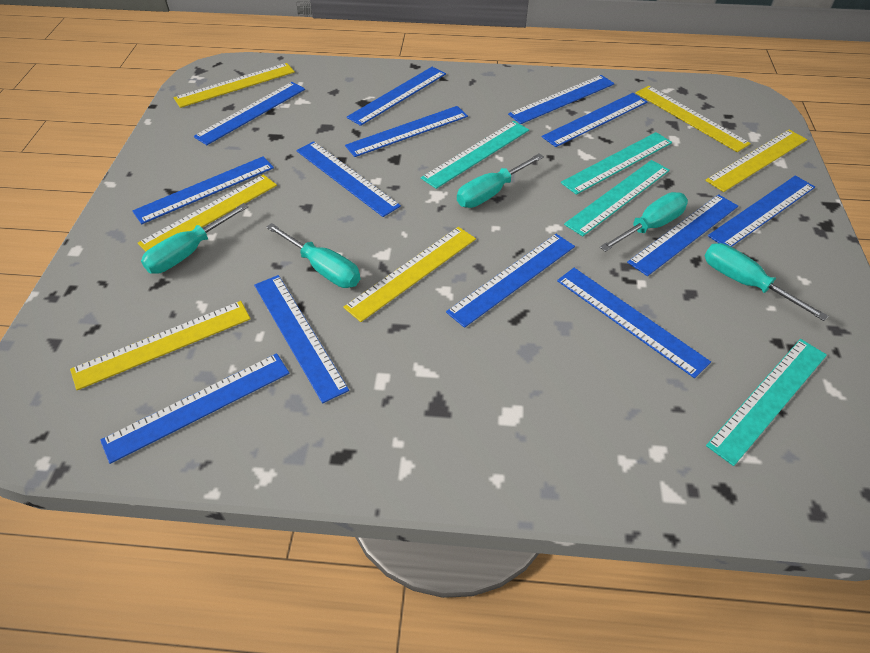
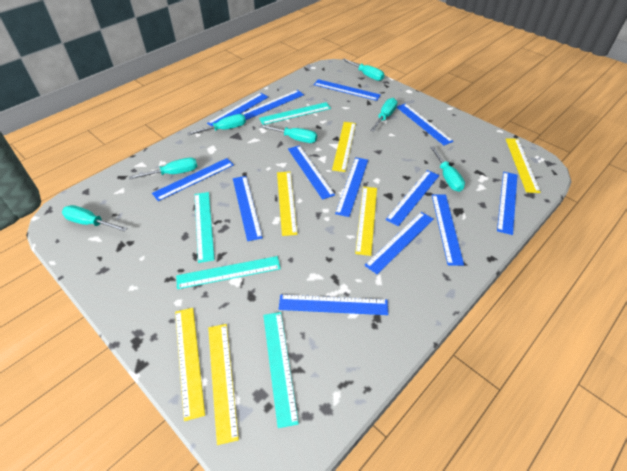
turquoise screwdriver: 5 -> 7

